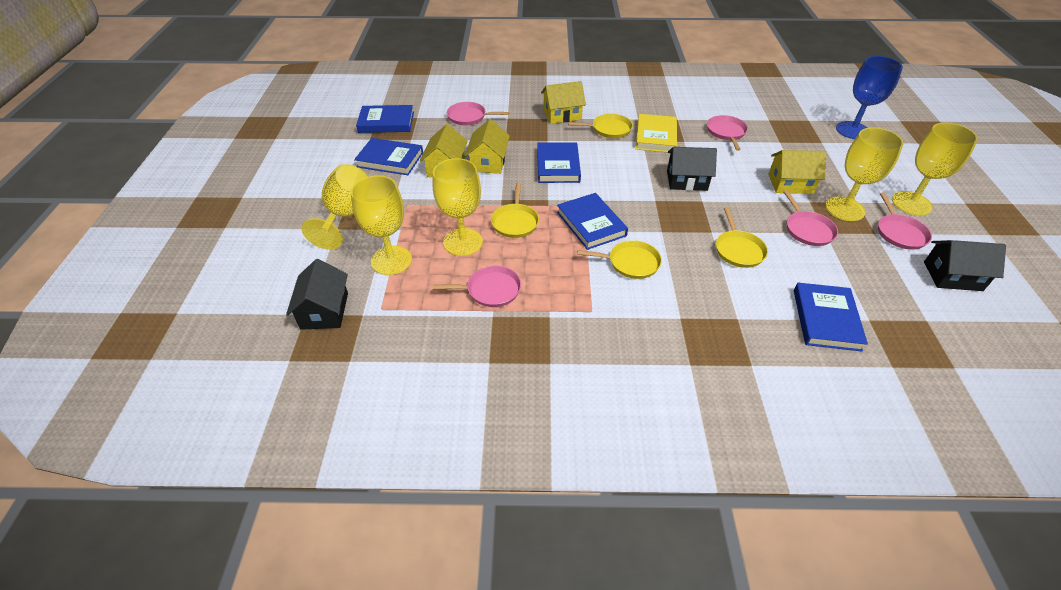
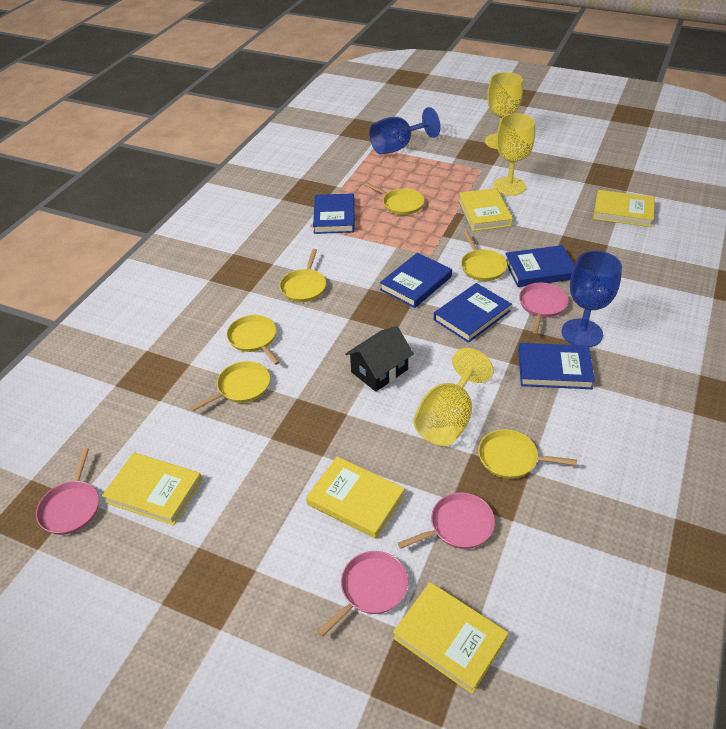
black house: 3 -> 1
blue goblet: 1 -> 2
pink pan: 5 -> 4
yellow book: 1 -> 5
yellow goblet: 5 -> 3
yellow house: 4 -> 0
yellow pan: 4 -> 6

